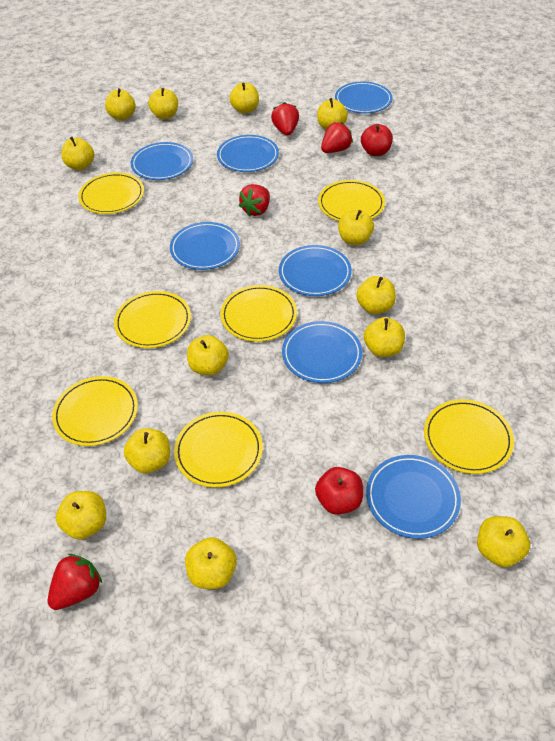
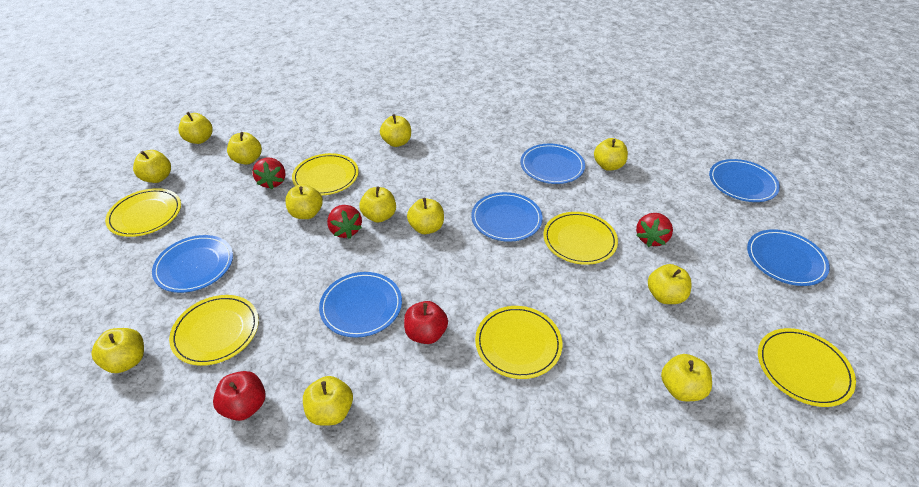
blue plate: 7 -> 6
red strawberry: 4 -> 3
yellow apple: 13 -> 12
yellow plate: 7 -> 6

